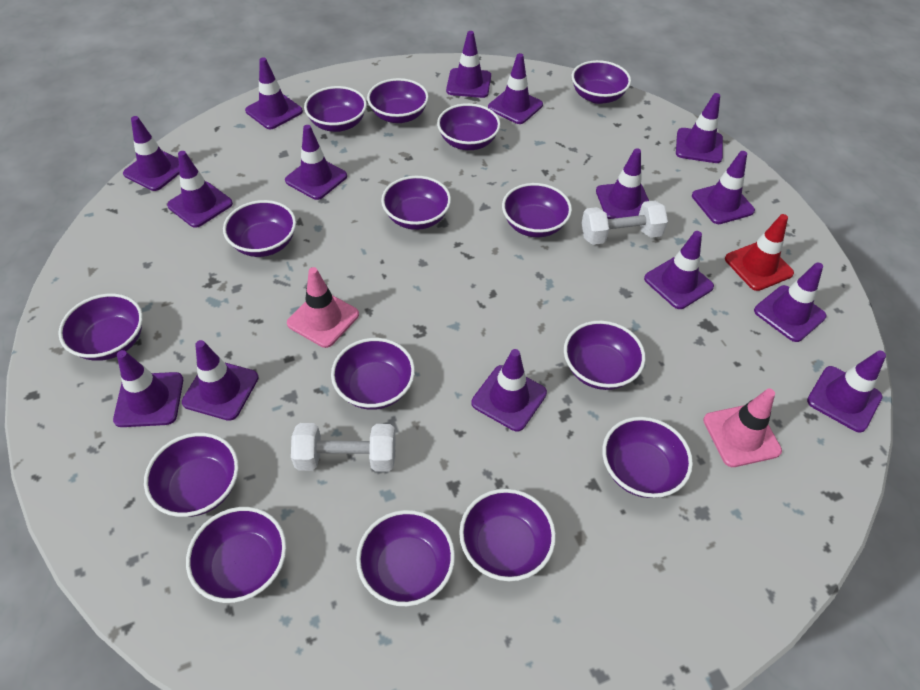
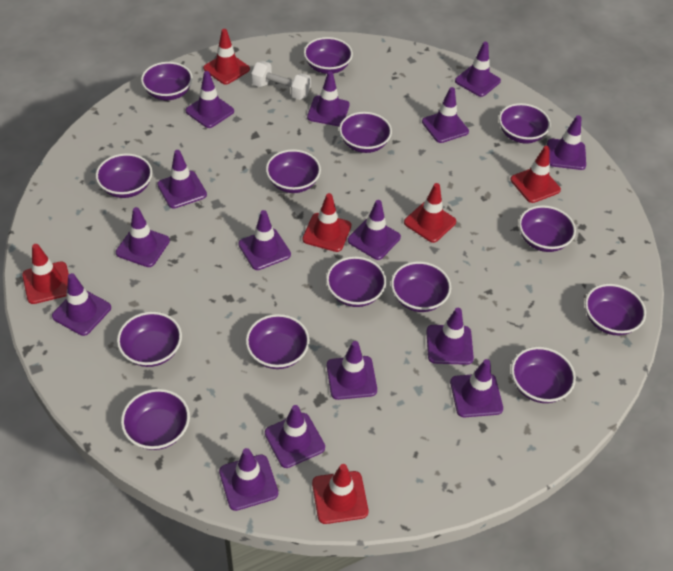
pink traffic cone: 2 -> 0
purple bowl: 15 -> 14
red traffic cone: 1 -> 6
white dumbbell: 2 -> 1

